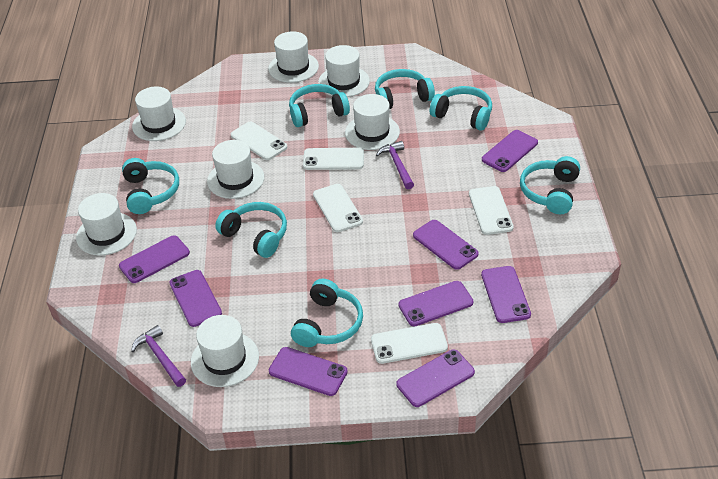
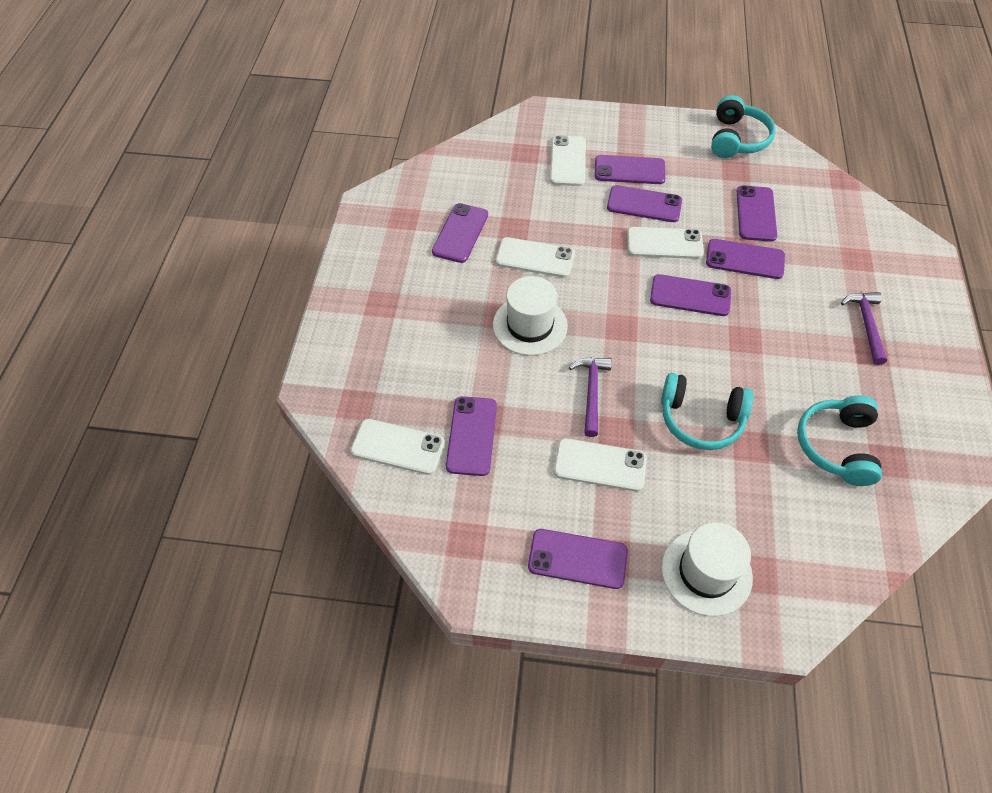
turquoise headphones: 7 -> 3
white hat: 7 -> 2

